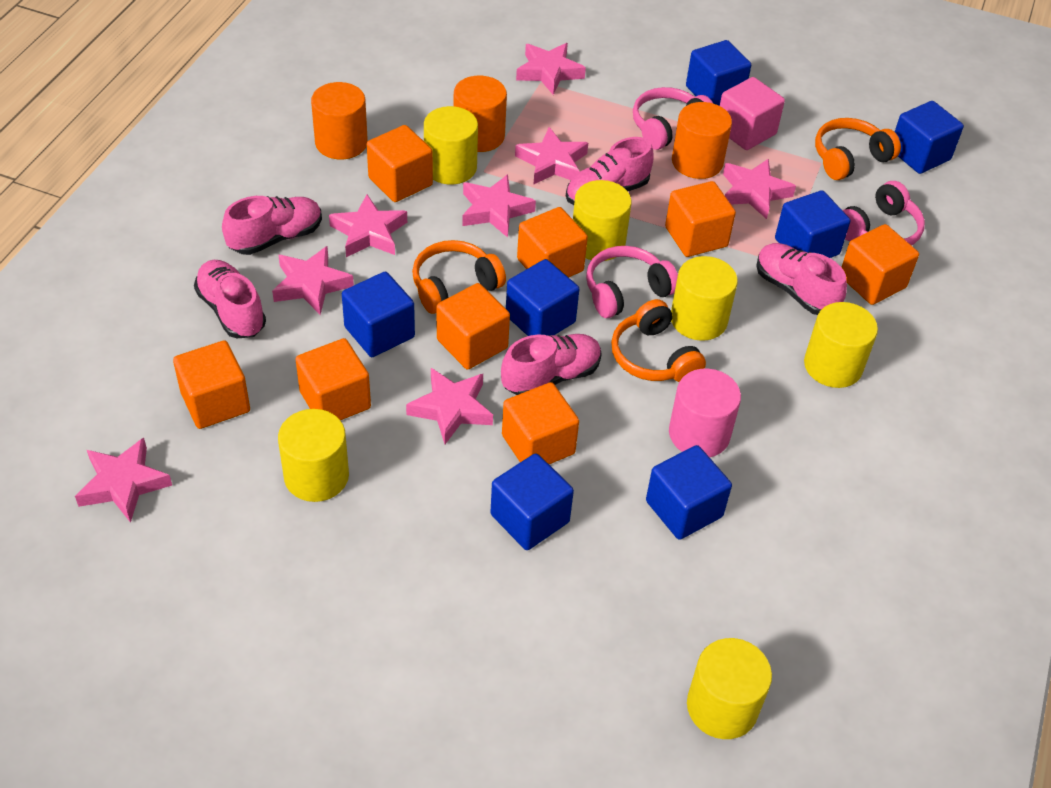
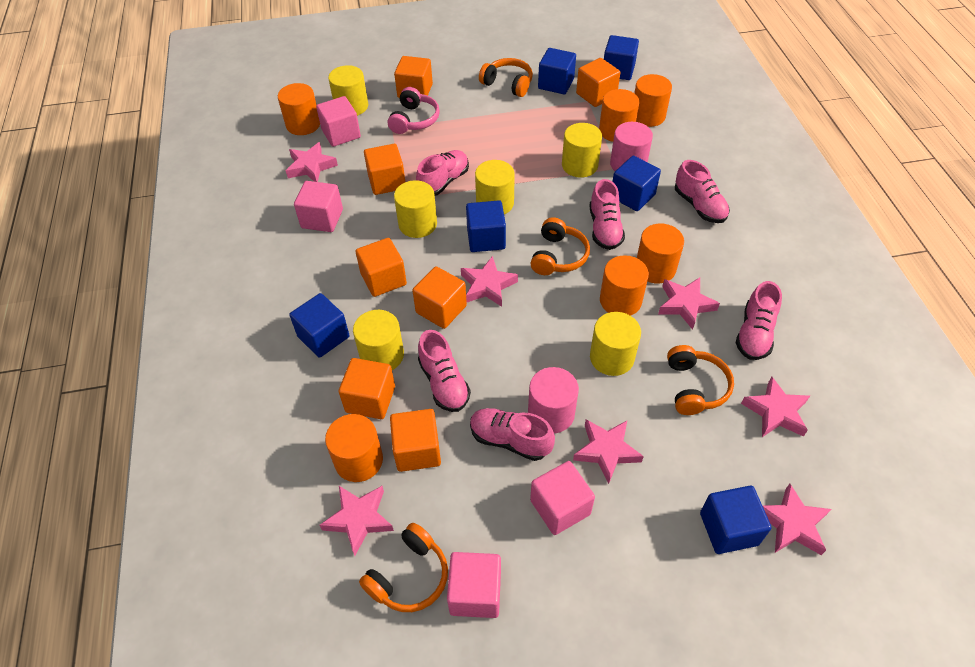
blue cube: 7 -> 6
orange cube: 8 -> 7
orange cylinder: 3 -> 6
orange headphones: 3 -> 4
pink cube: 1 -> 4
pink cylinder: 1 -> 2
pink headphones: 3 -> 1
pink shoe: 5 -> 6
pink star: 8 -> 7

